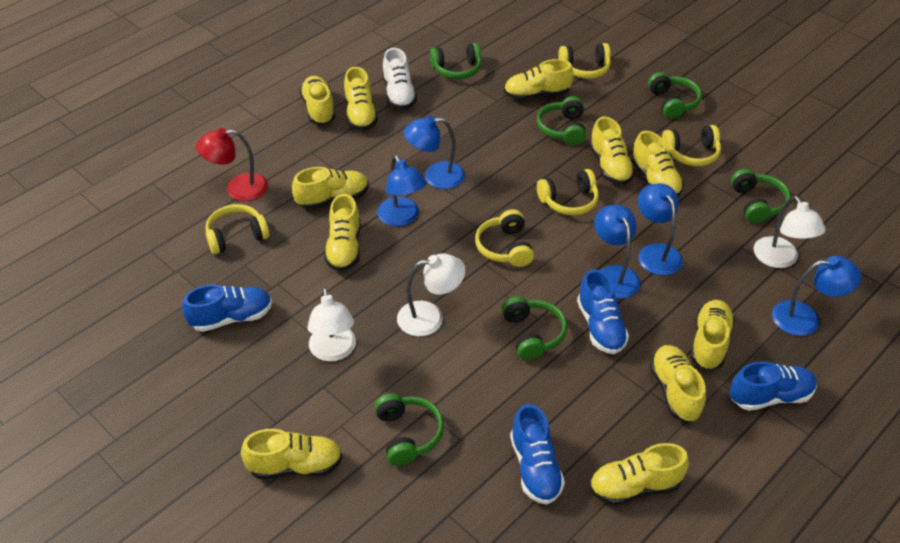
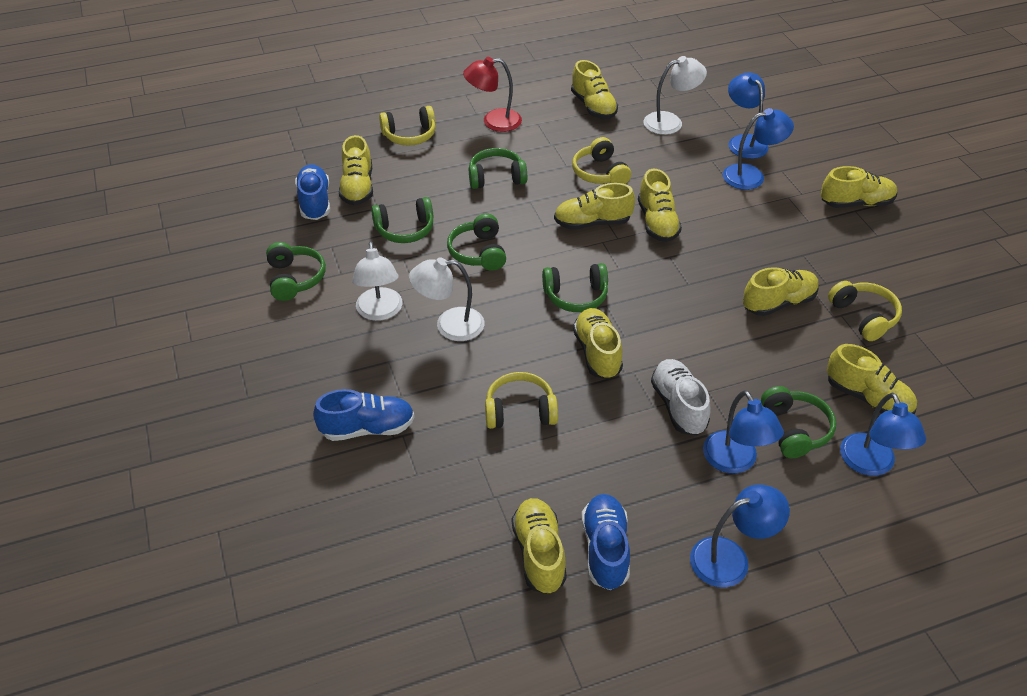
blue shoe: 4 -> 3
yellow headphones: 5 -> 4
yellow shoe: 11 -> 9

